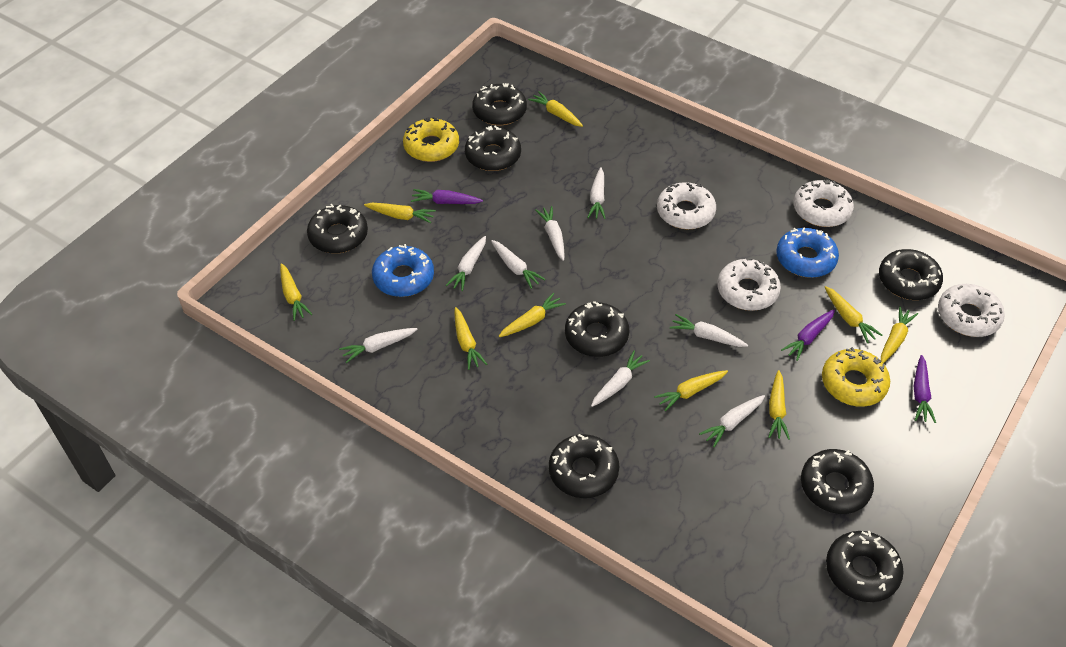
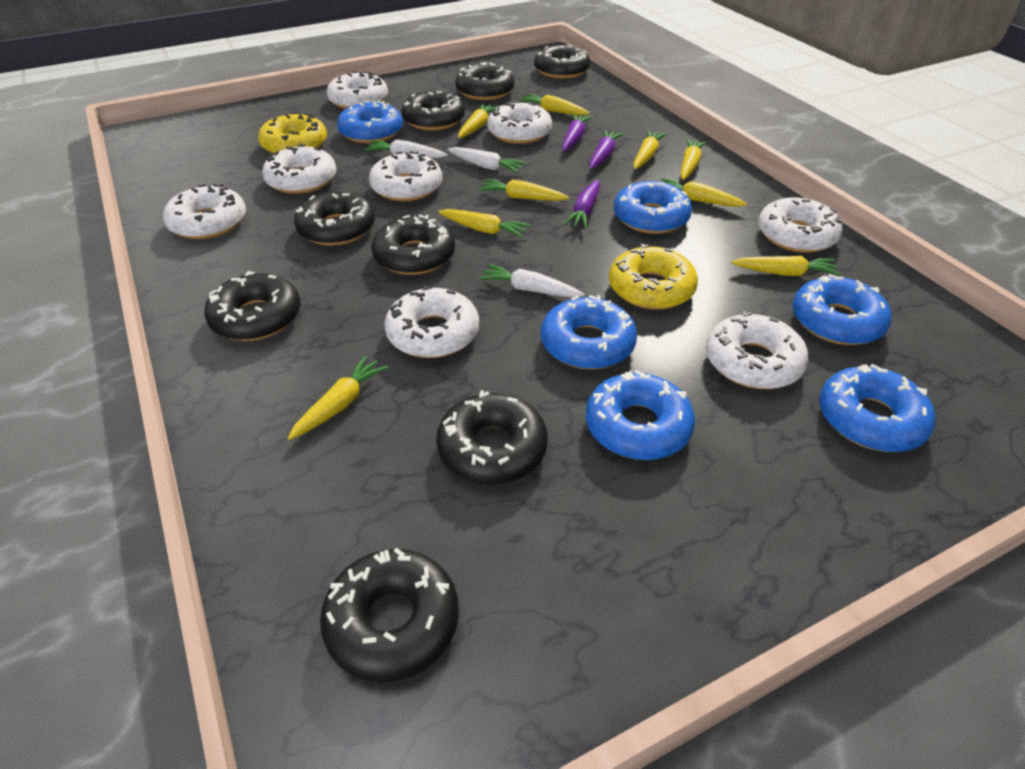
blue donut: 2 -> 6
white carrot: 8 -> 3
white donut: 4 -> 8

